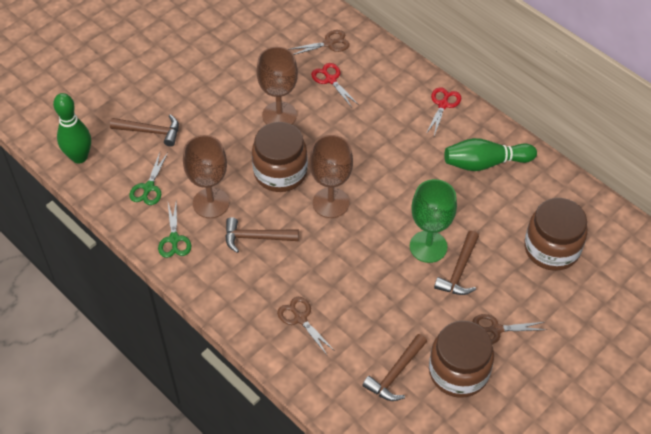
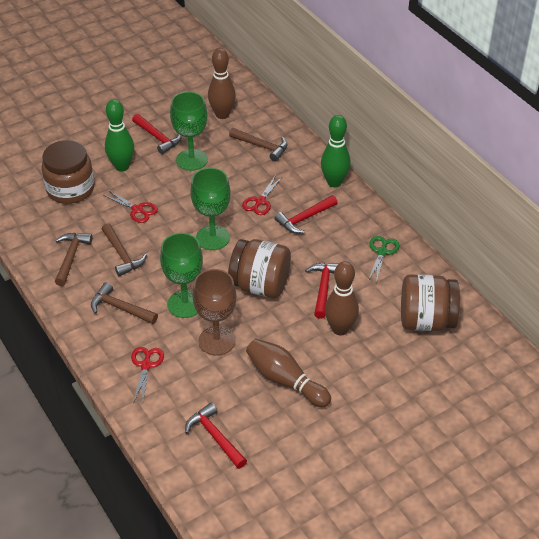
brown bowling pin: 0 -> 3
brown goblet: 3 -> 1
brown scissors: 3 -> 0
green goblet: 1 -> 3
green scissors: 2 -> 1
red hammer: 0 -> 4
red scissors: 2 -> 3

